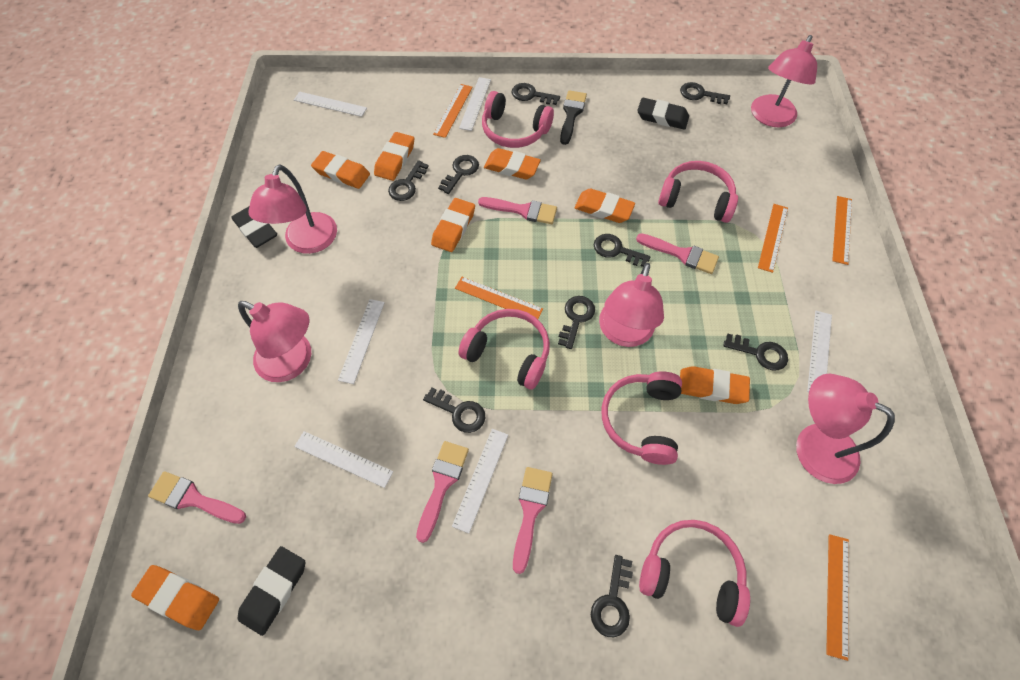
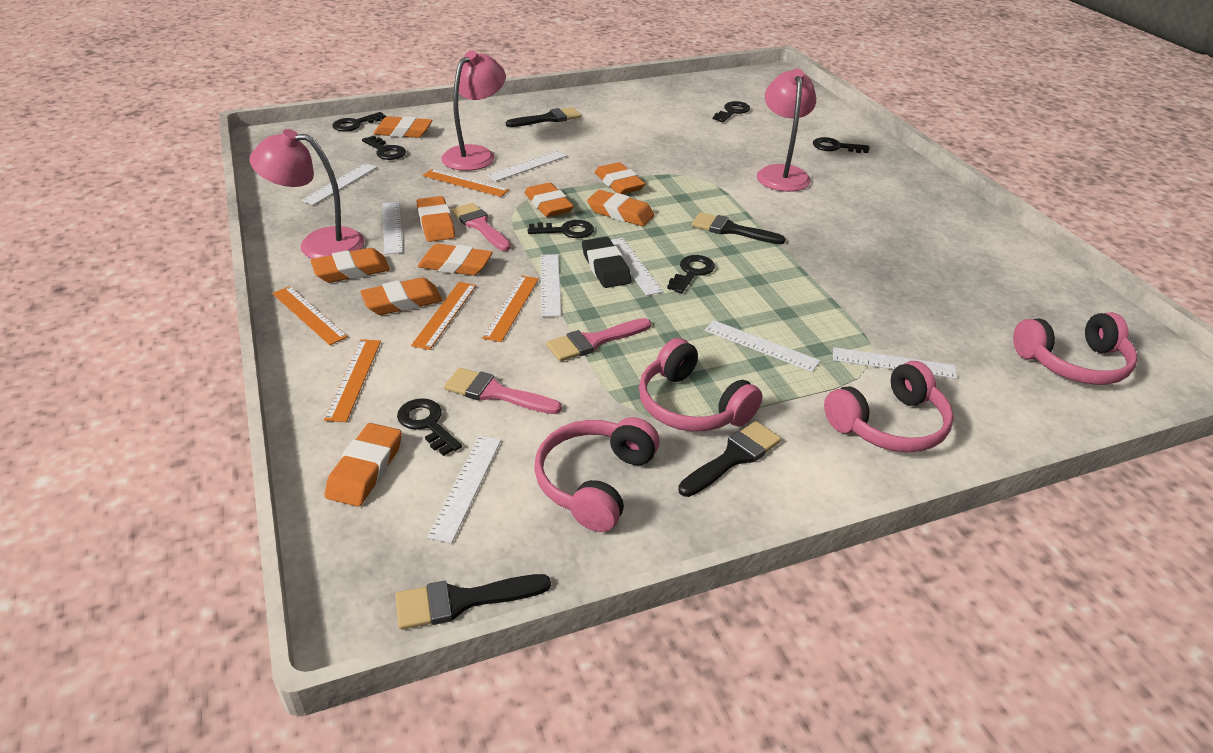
black brush: 1 -> 4
black eraser: 3 -> 1
black key: 9 -> 7
orange eraser: 7 -> 9
pink brush: 5 -> 3
pink headphones: 5 -> 4
pink lamp: 5 -> 3
white ruler: 6 -> 8

